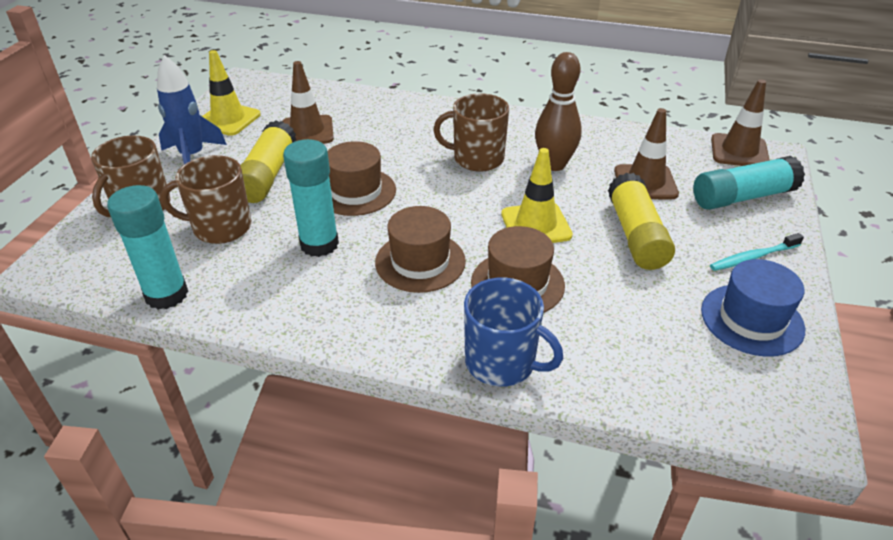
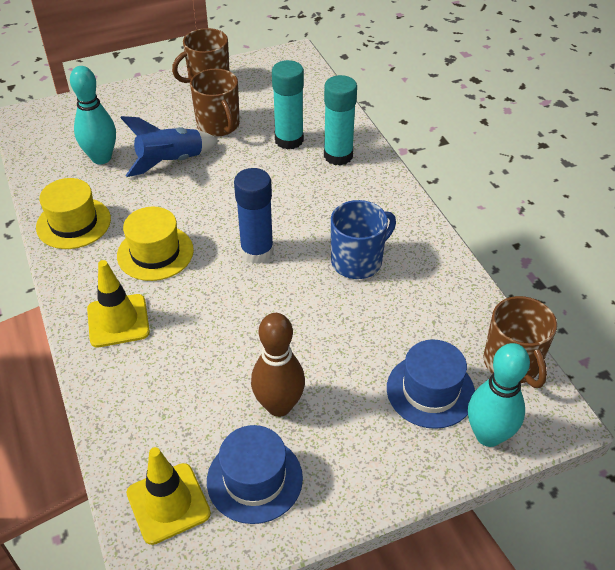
blue glue stick: 0 -> 1
blue hat: 1 -> 2
brown hat: 3 -> 0
brown traffic cone: 3 -> 0
turquoise bowling pin: 0 -> 2
turquoise glue stick: 3 -> 2
turquoise toothbrush: 1 -> 0
yellow glue stick: 2 -> 0
yellow hat: 0 -> 2

